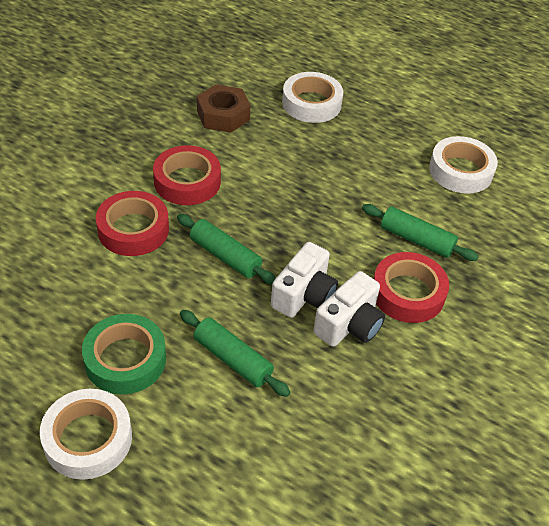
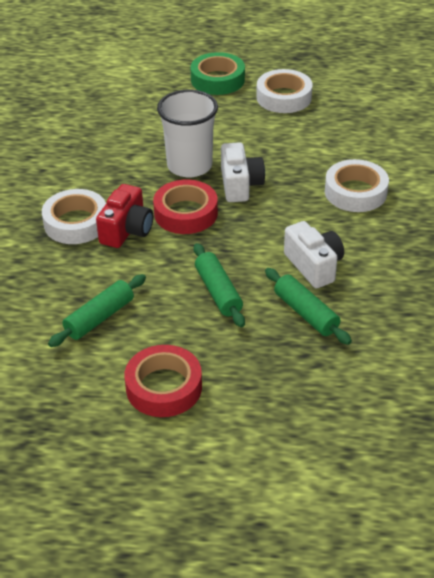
brown nut: 1 -> 0
red camera: 0 -> 1
red tape: 3 -> 2
white cup: 0 -> 1

